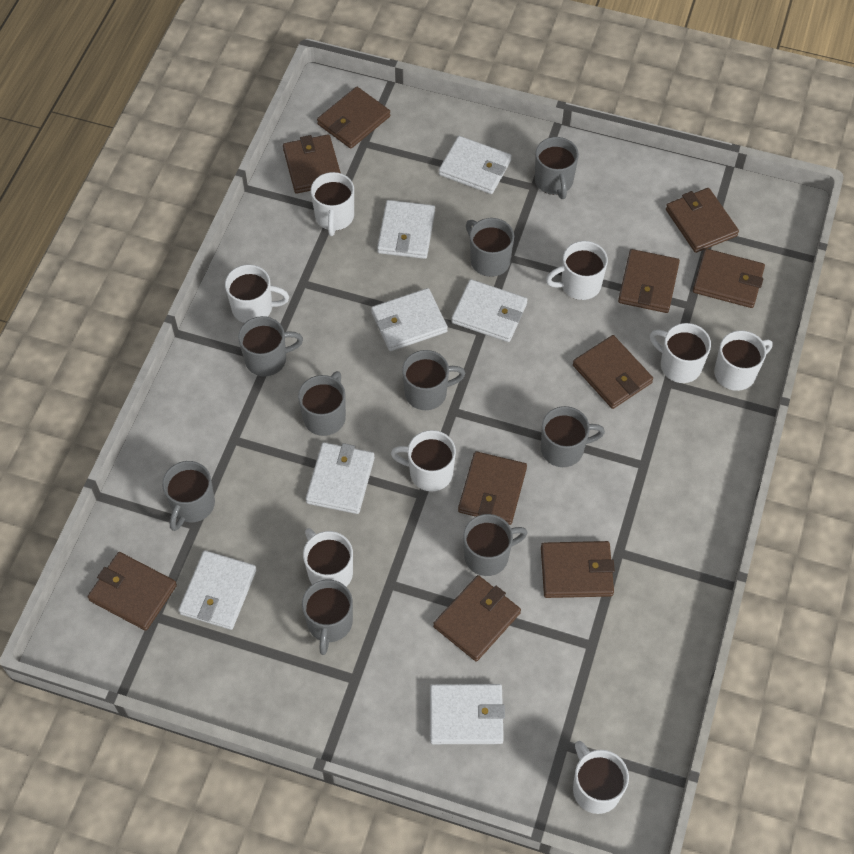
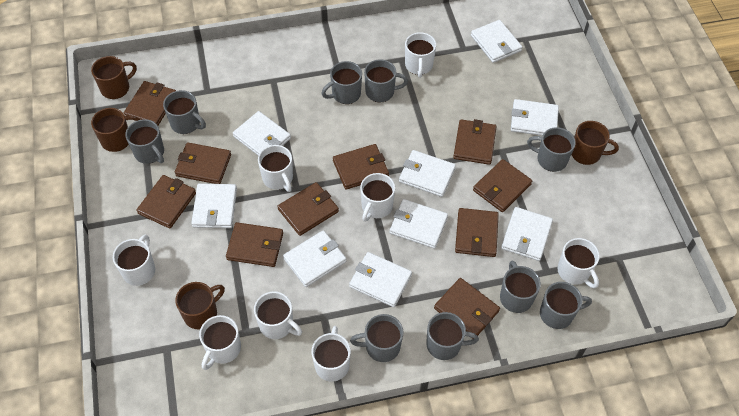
brown mug: 0 -> 4
white wallet: 7 -> 9

